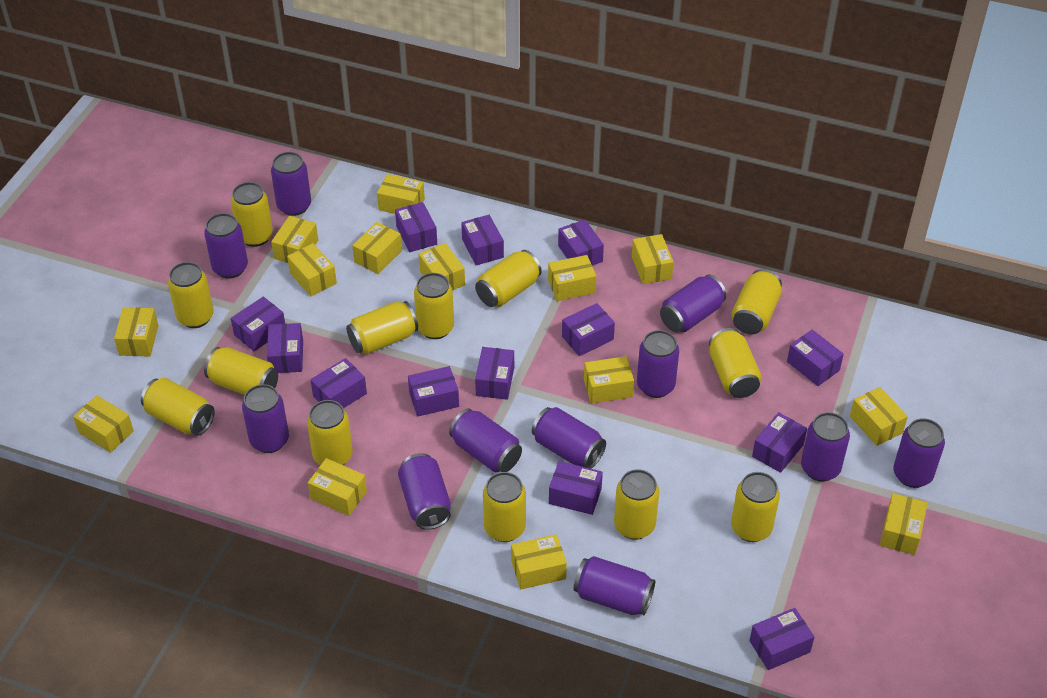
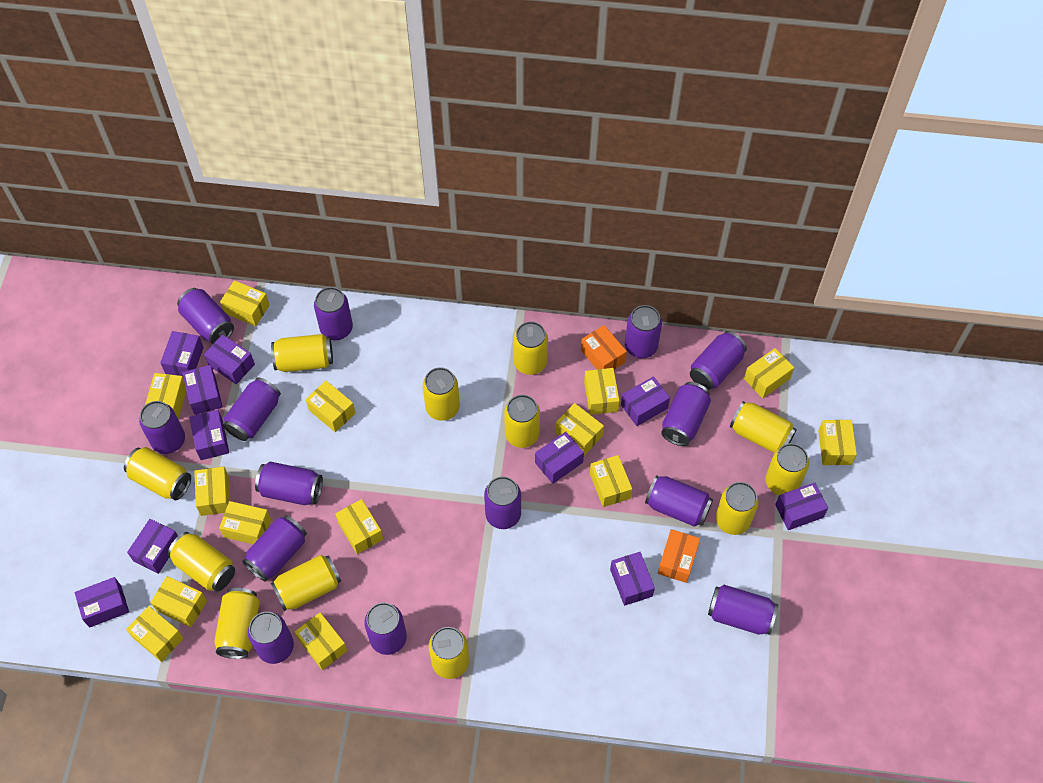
orange box: 0 -> 2
purple box: 13 -> 10
purple can: 11 -> 14
yellow can: 13 -> 12

